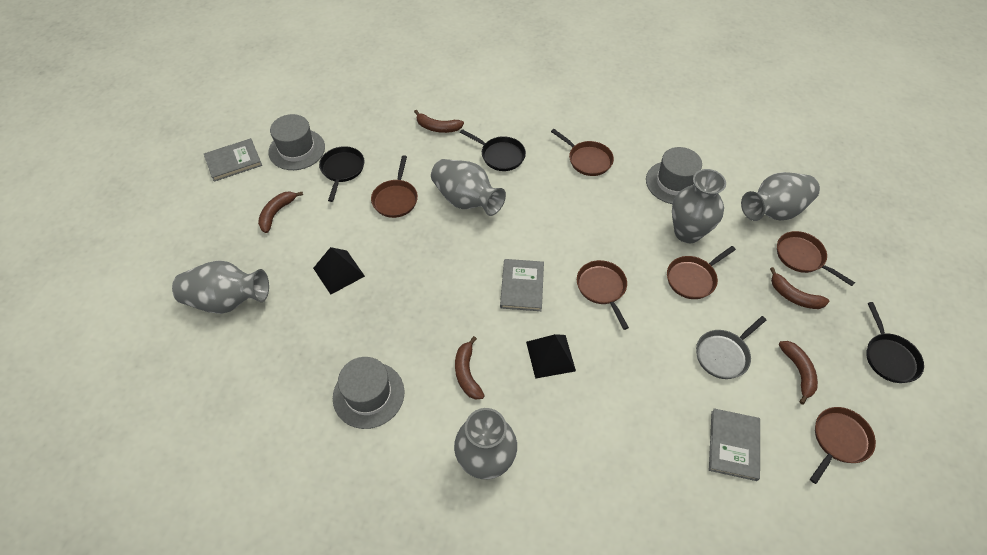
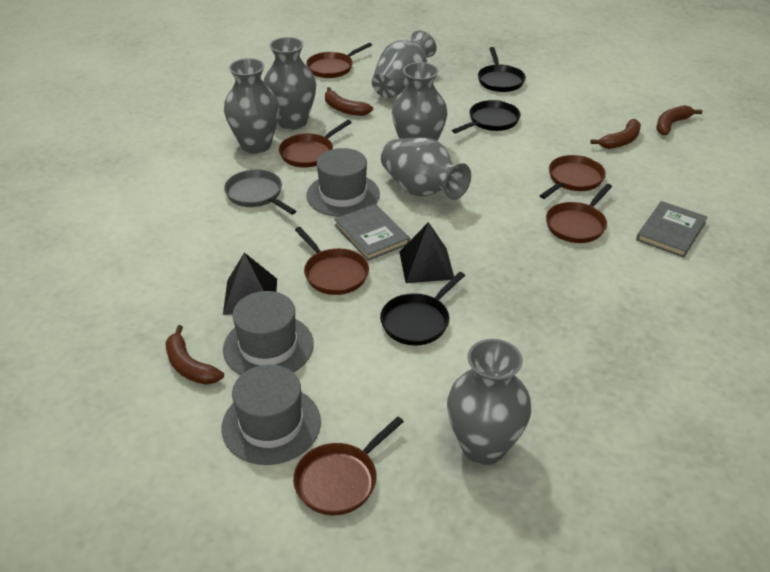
brown banana: 5 -> 4
grey book: 3 -> 2
grey vase: 5 -> 6

